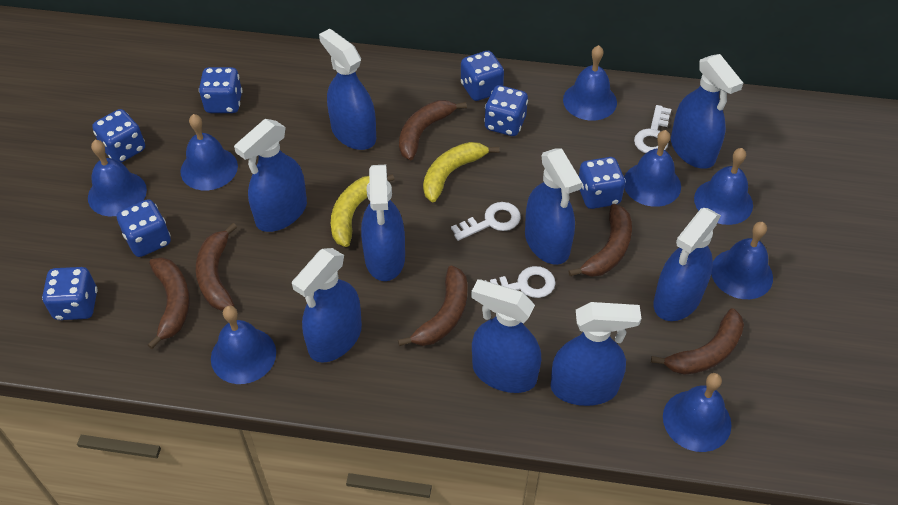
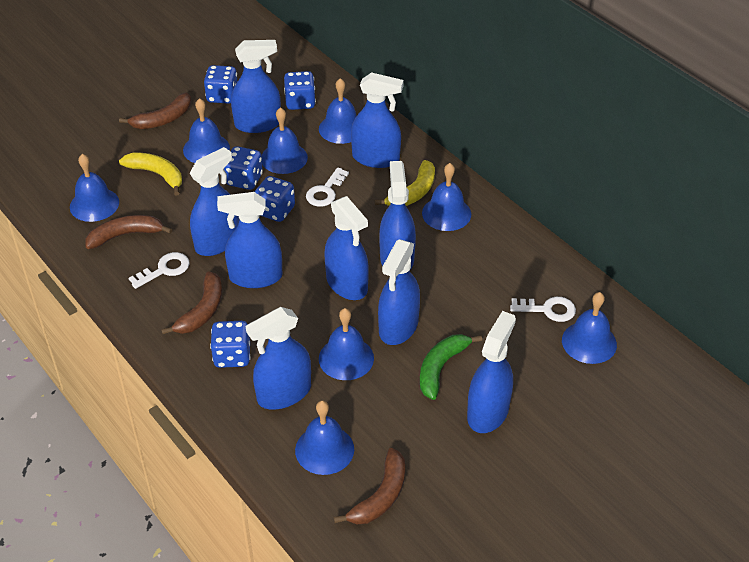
blue dice: 7 -> 5
brown banana: 6 -> 4
green banana: 0 -> 1

